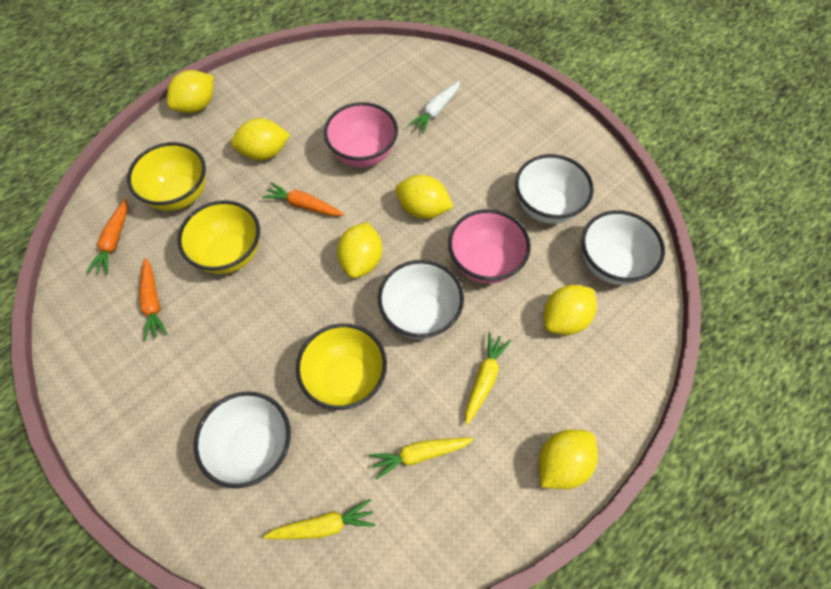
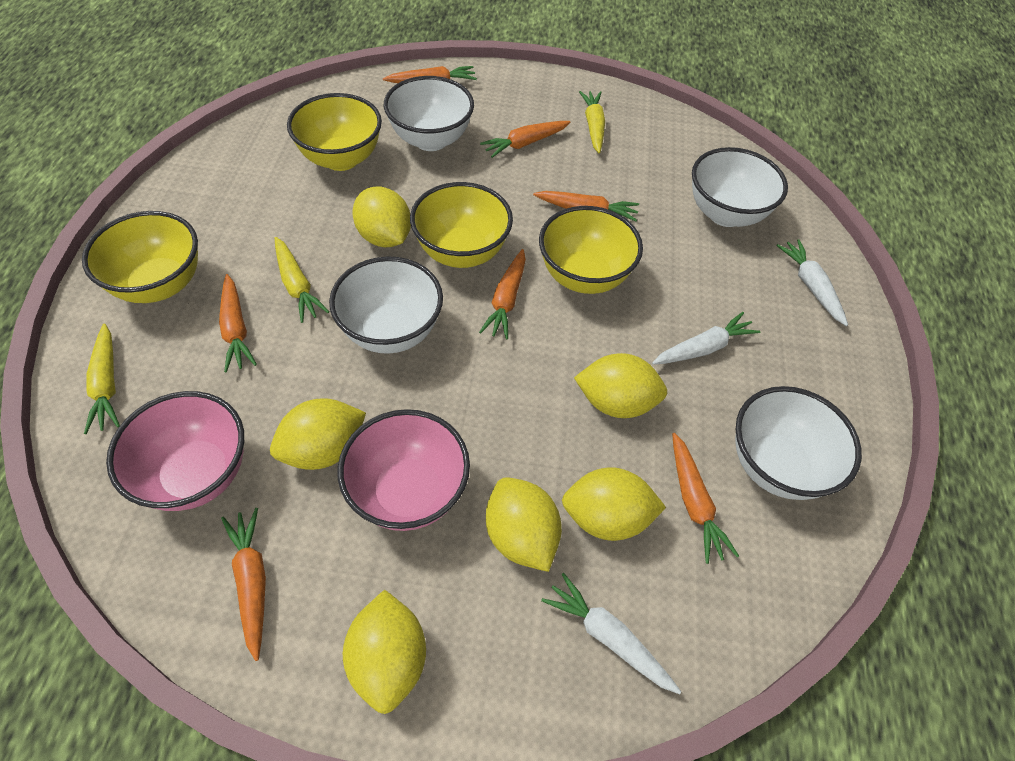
orange carrot: 3 -> 7
white carrot: 1 -> 3
yellow bowl: 3 -> 4

